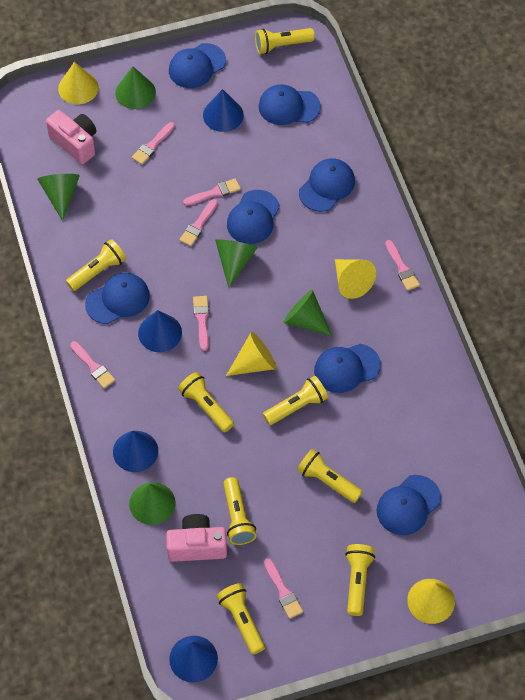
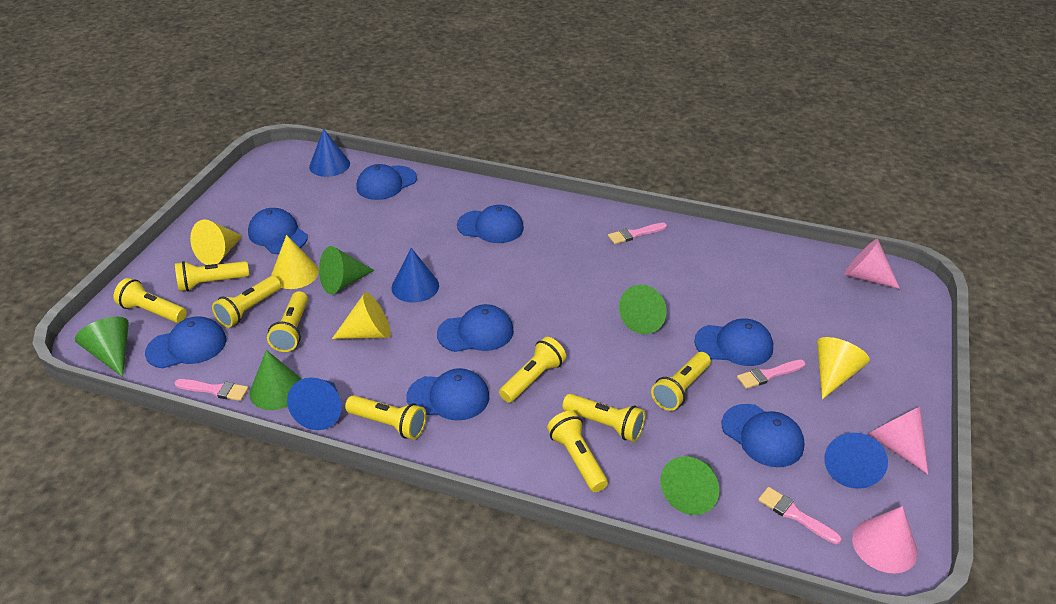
blue cap: 7 -> 8
pink brush: 7 -> 4
pink camera: 2 -> 0
pink cone: 0 -> 3
yellow flashlight: 8 -> 9

